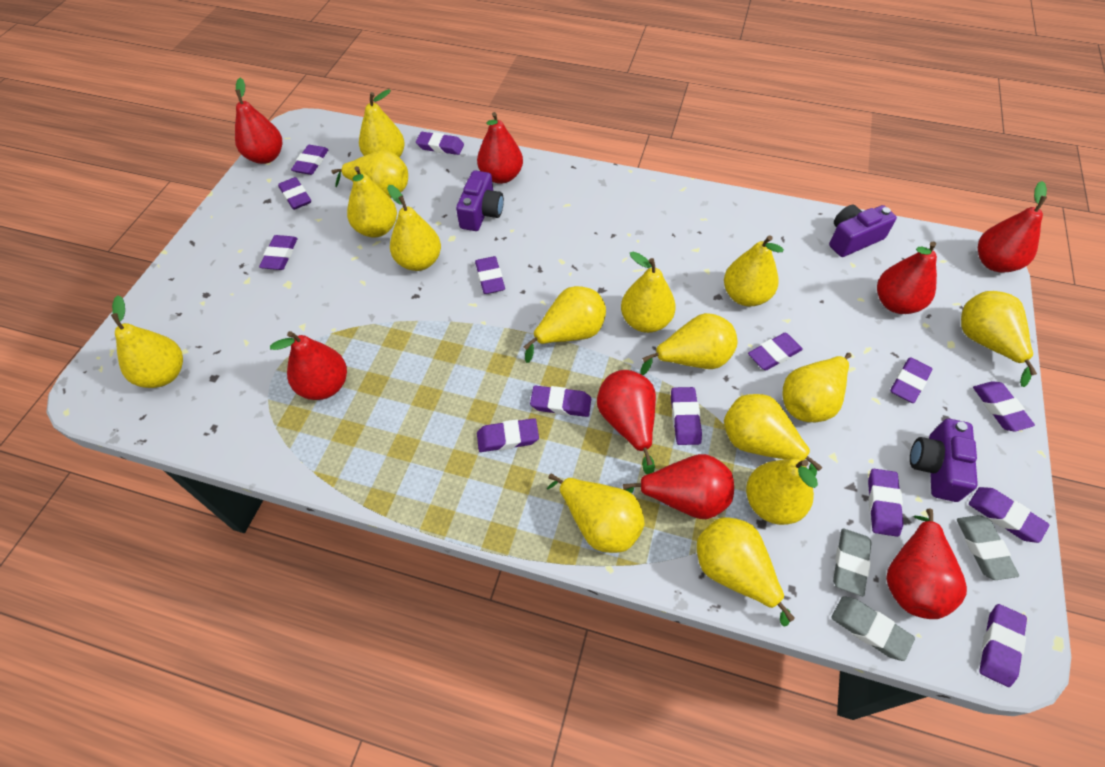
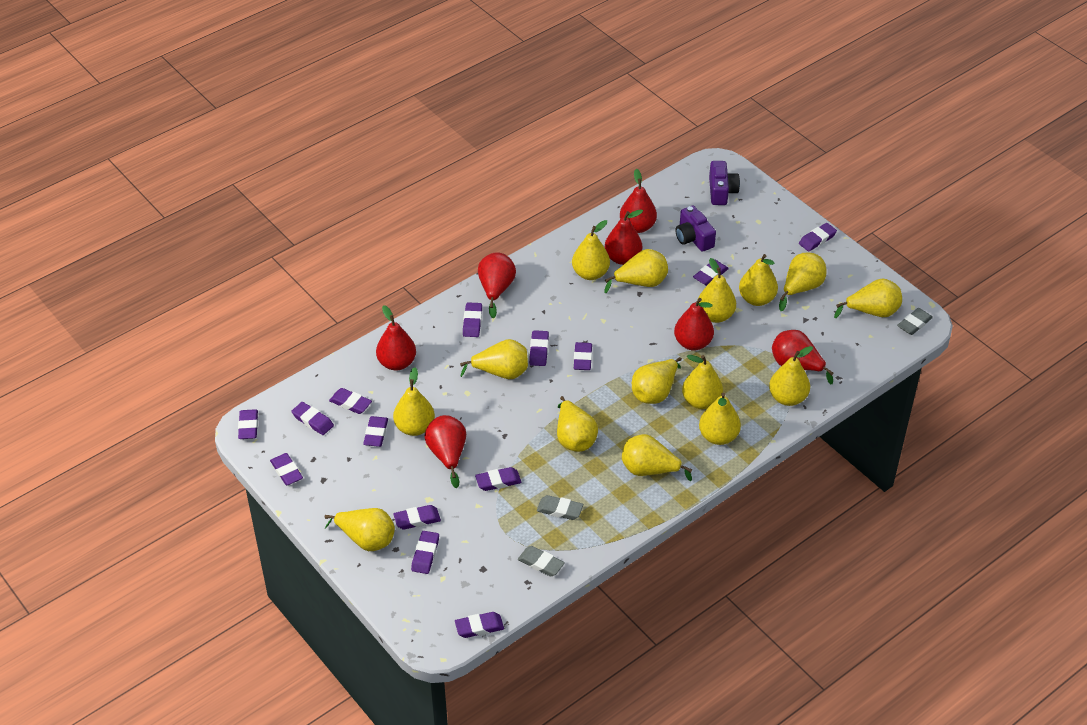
purple camera: 3 -> 2
red pear: 8 -> 7

